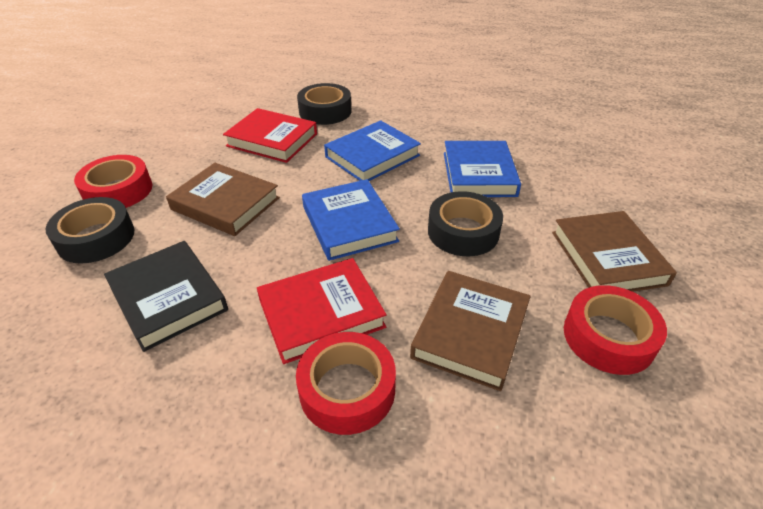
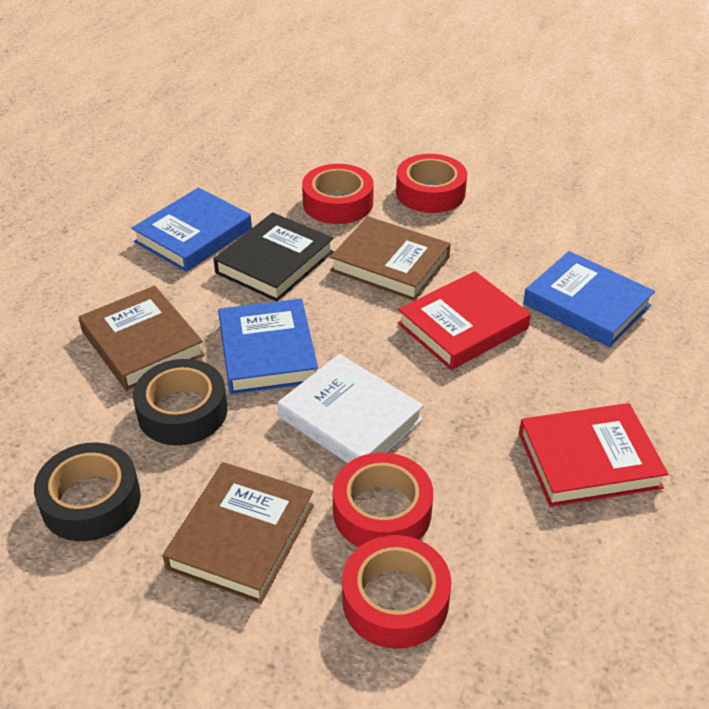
black tape: 3 -> 2
red tape: 3 -> 4
white book: 0 -> 1

